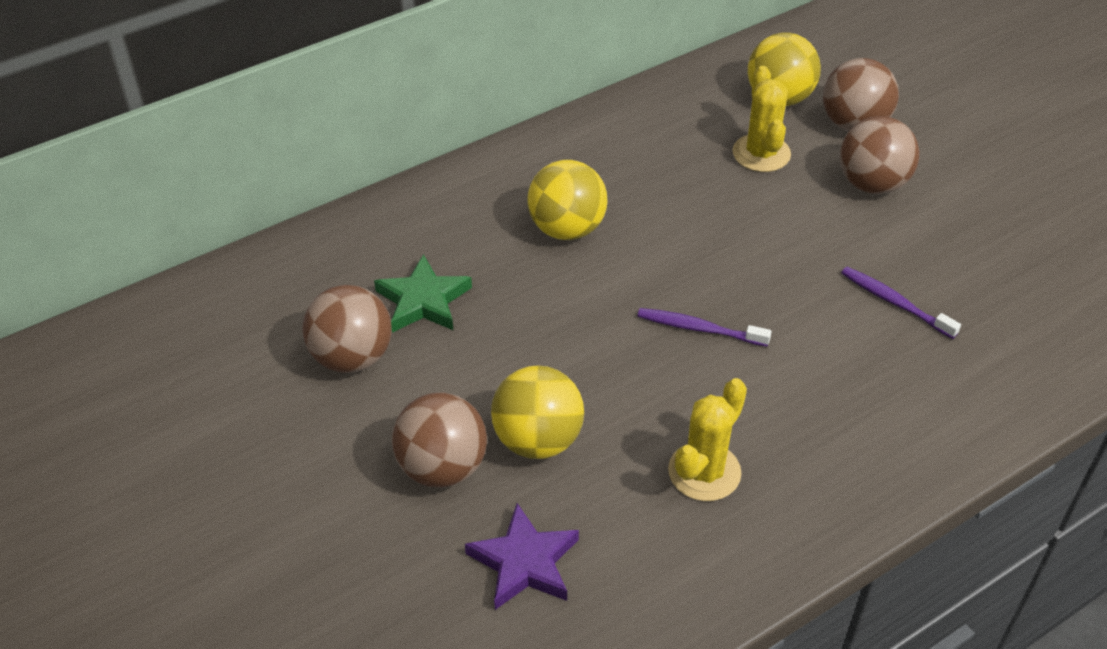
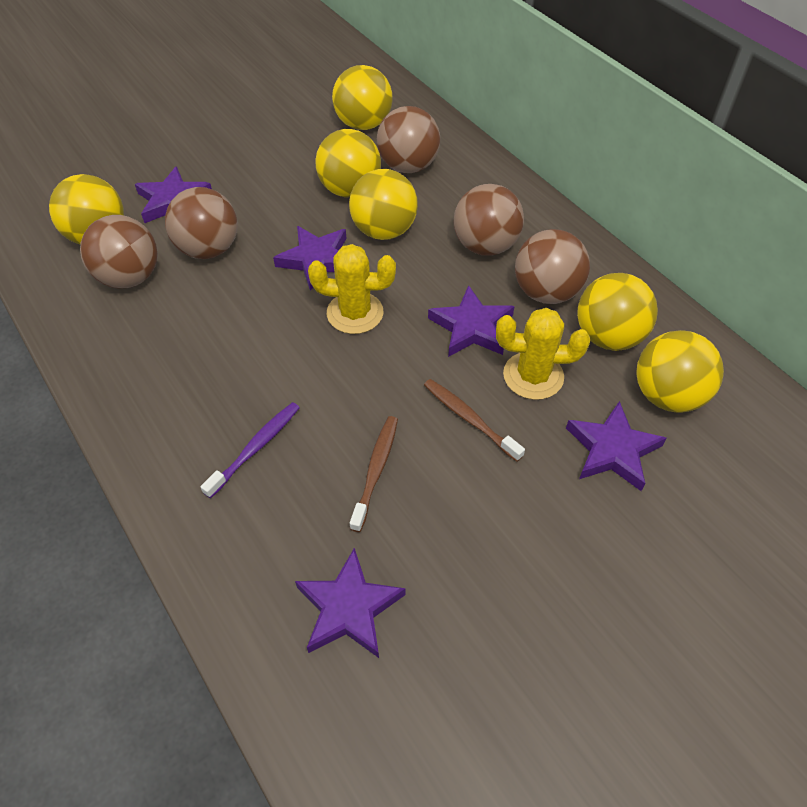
brown ball: 4 -> 5
brown toothbrush: 0 -> 2
green star: 1 -> 0
purple star: 1 -> 5
purple toothbrush: 2 -> 1
yellow ball: 3 -> 6

